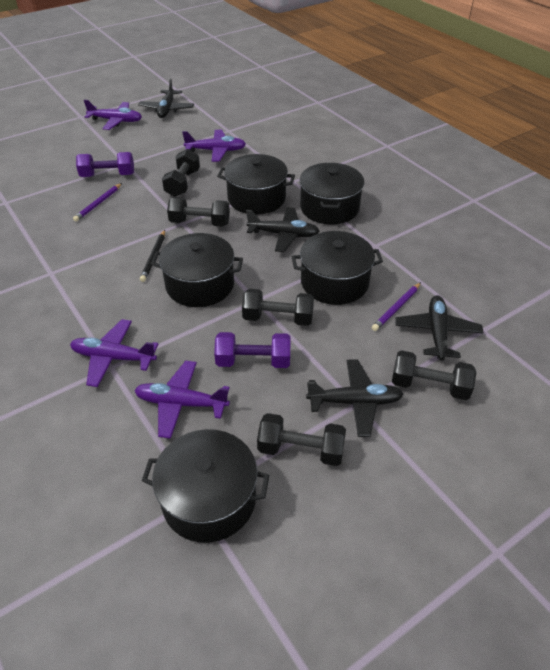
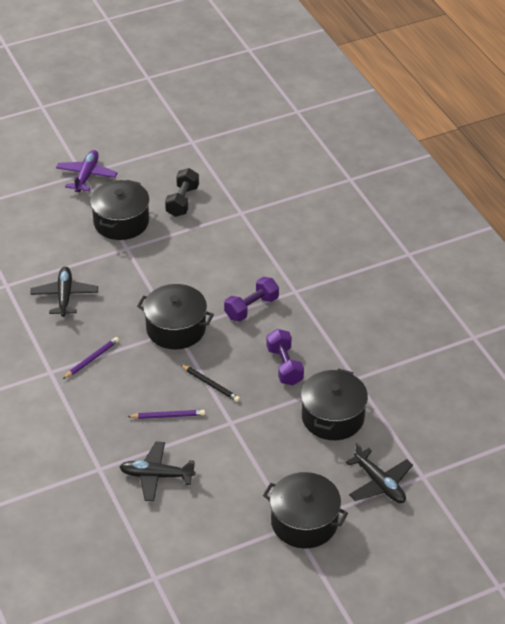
black dumbbell: 5 -> 1
black plane: 4 -> 3
black pot: 5 -> 4
purple plane: 4 -> 1

